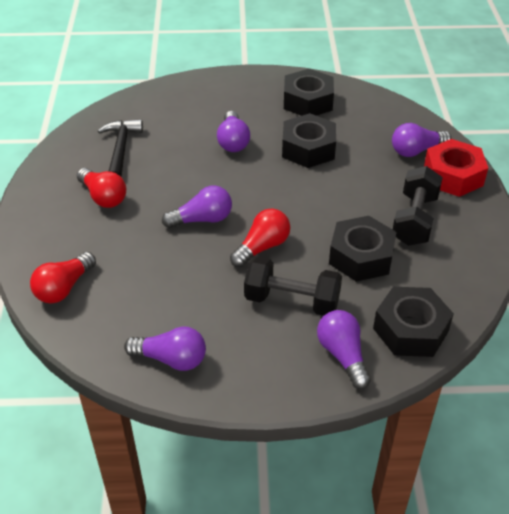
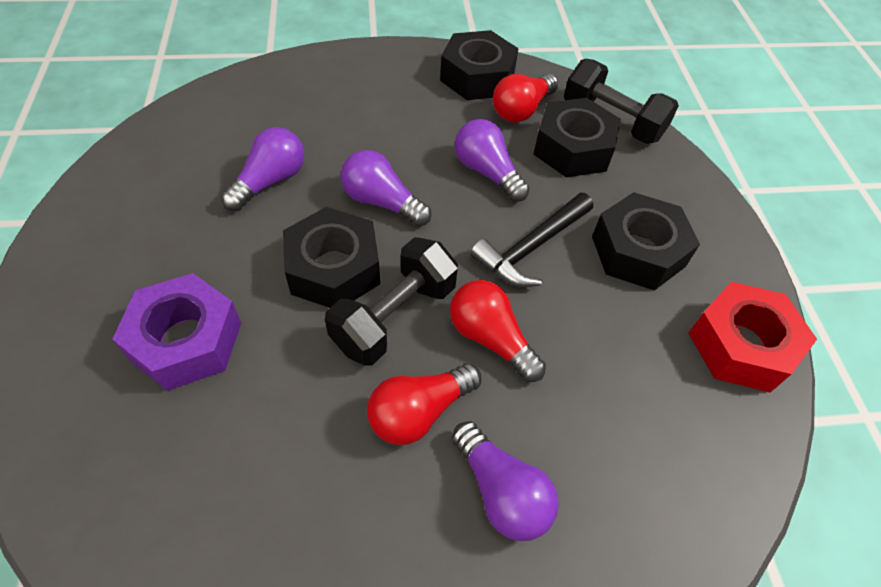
purple light bulb: 5 -> 4
purple nut: 0 -> 1

